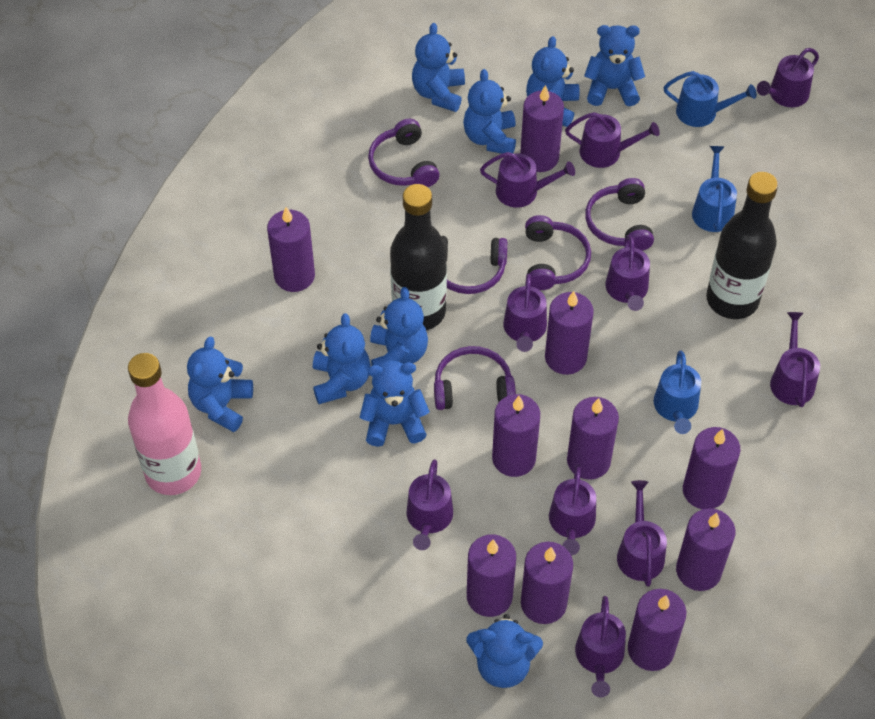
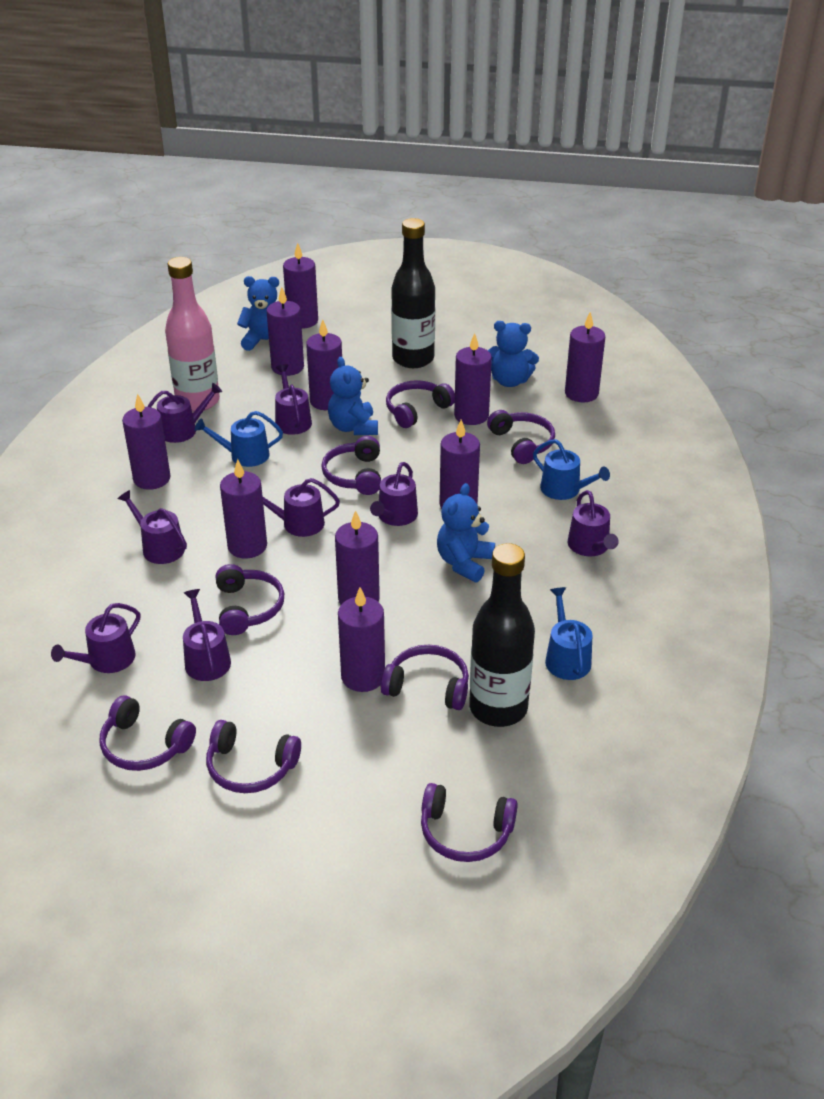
blue teddy bear: 9 -> 4
purple headphones: 5 -> 8
purple watering can: 10 -> 8

